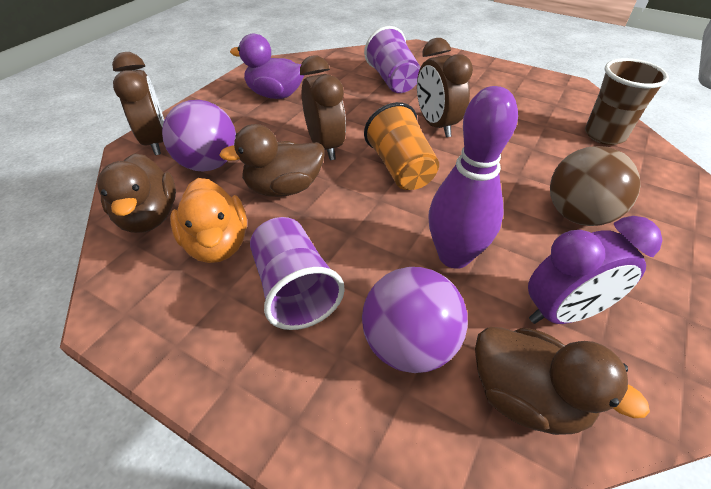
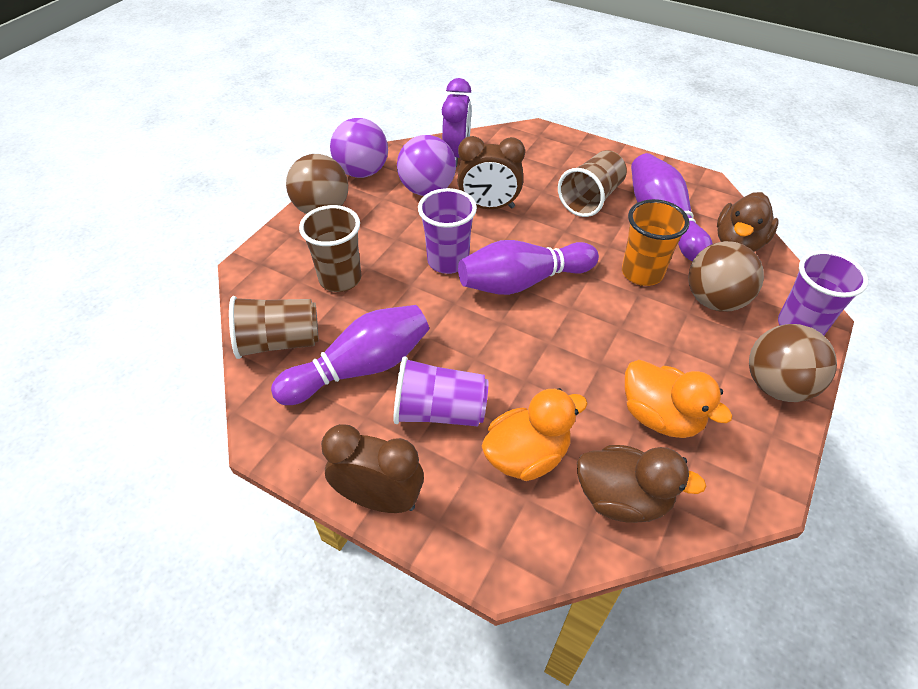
brown ball: 1 -> 3
brown clock: 3 -> 2
brown cup: 1 -> 3
brown duck: 3 -> 2
orange duck: 1 -> 2
purple bowling pin: 1 -> 3
purple cup: 2 -> 3
purple duck: 1 -> 0

